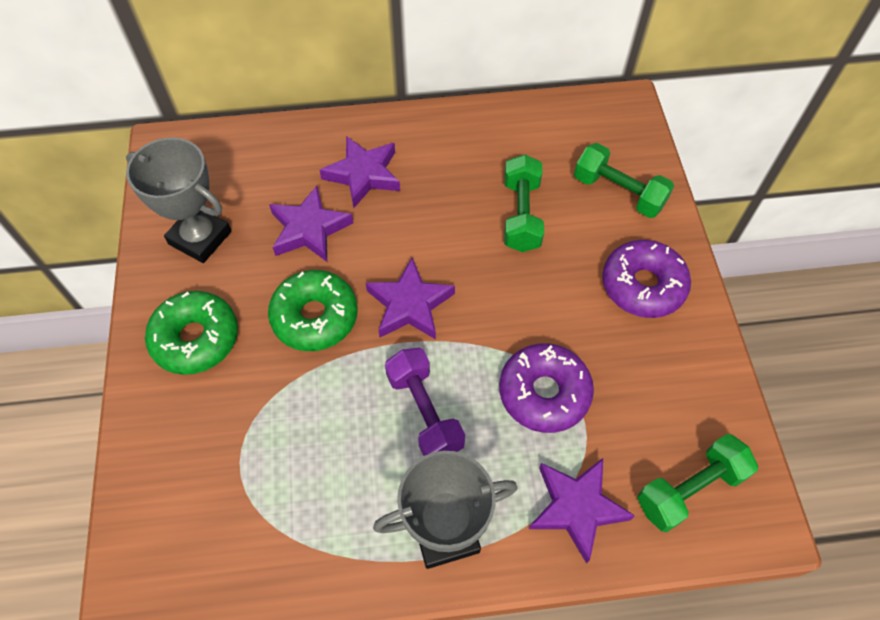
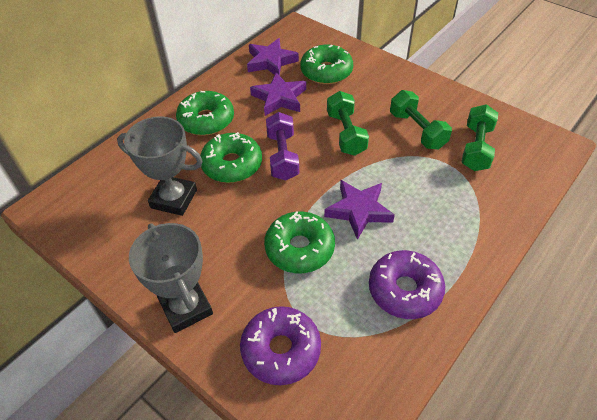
green donut: 2 -> 4
purple star: 4 -> 3

